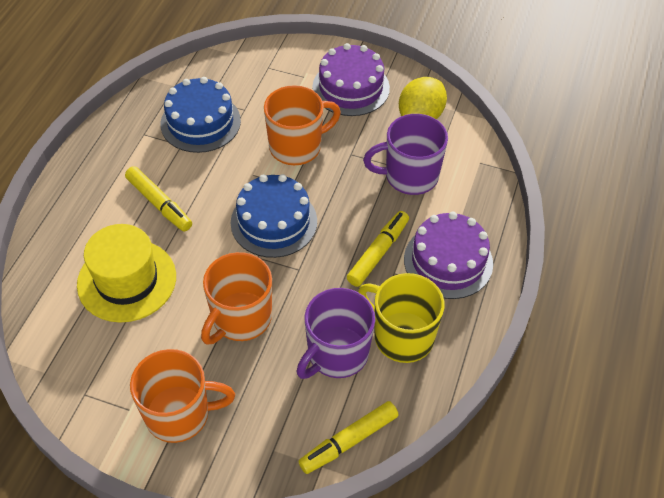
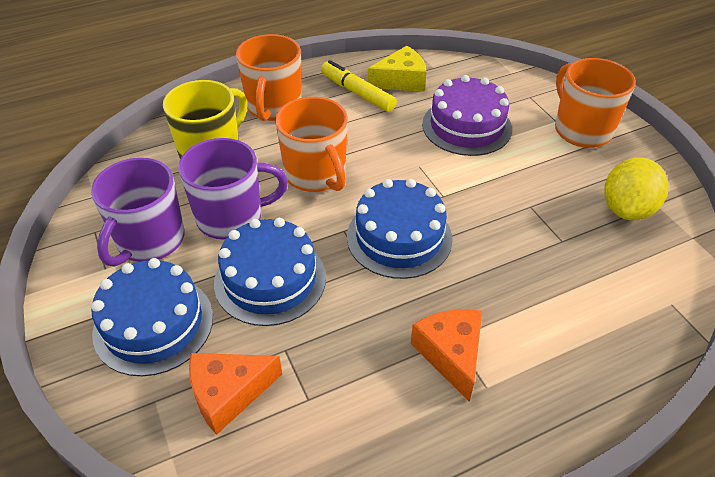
blue cake: 2 -> 3
orange cheese: 0 -> 2
purple cake: 2 -> 1
yellow cheese: 0 -> 1
yellow hat: 1 -> 0
yellow marker: 3 -> 1

